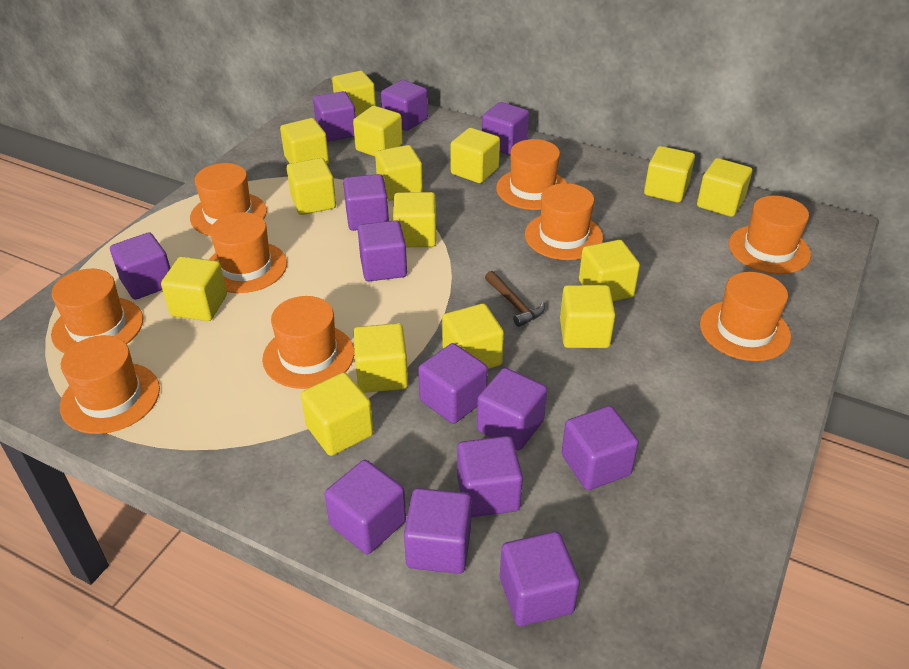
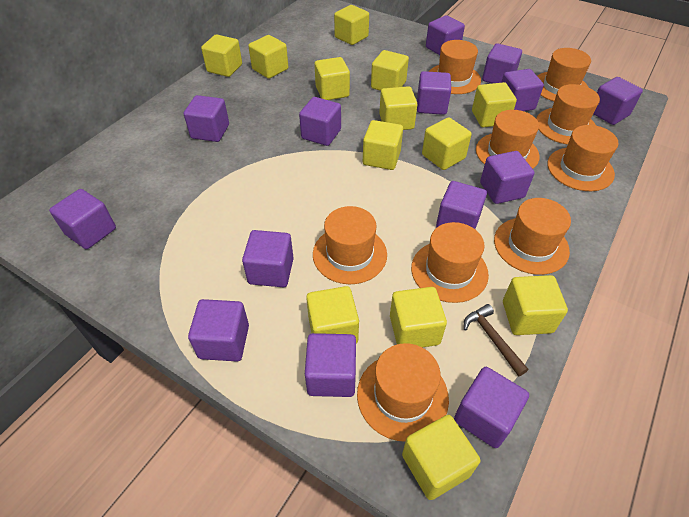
purple cube: 13 -> 14
yellow cube: 15 -> 13

